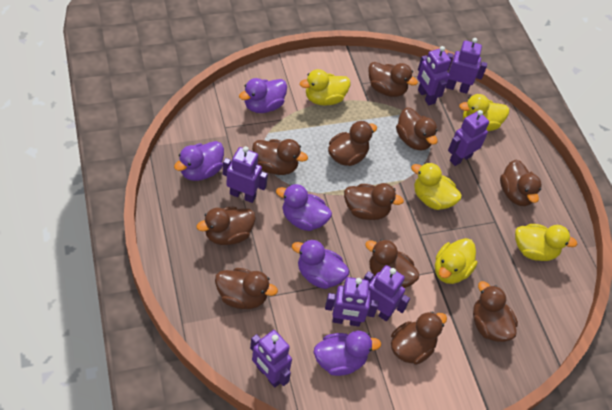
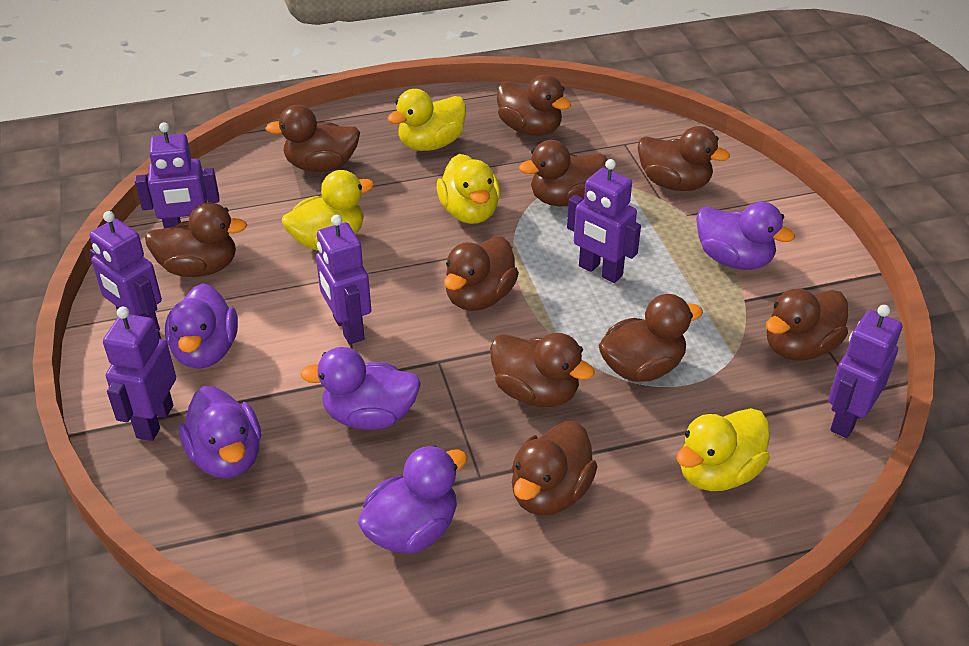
brown duck: 11 -> 10
purple robot: 7 -> 6
yellow duck: 5 -> 4

